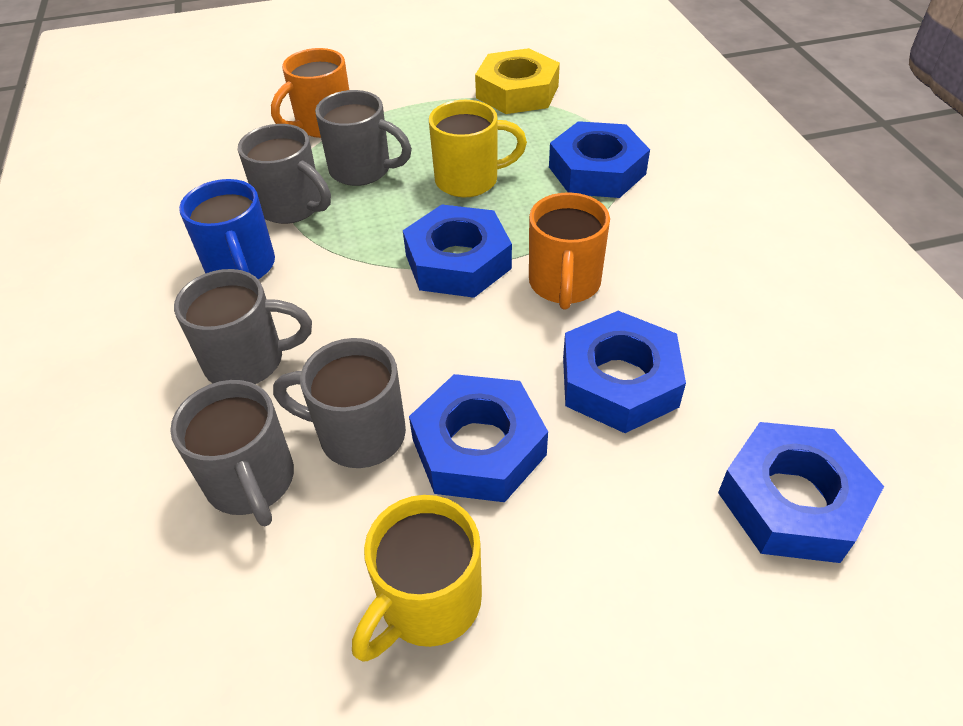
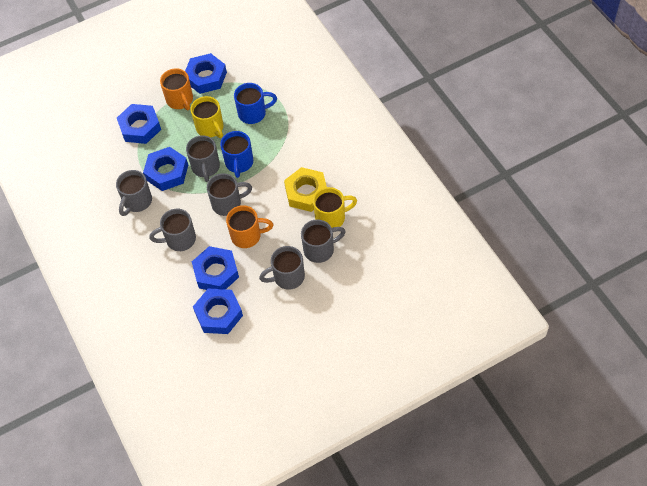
blue mug: 1 -> 2
grey mug: 5 -> 6

